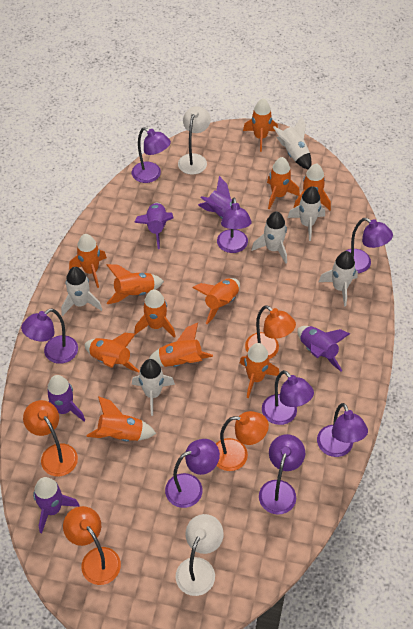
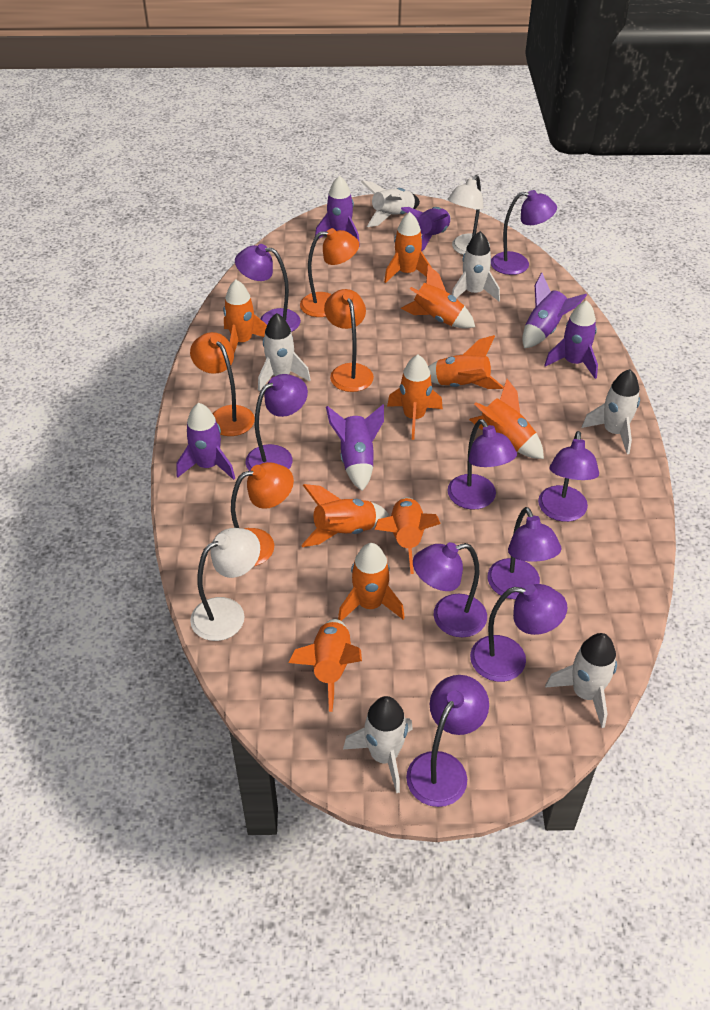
orange rocket: 11 -> 10
purple lamp: 8 -> 9
purple rocket: 5 -> 6

